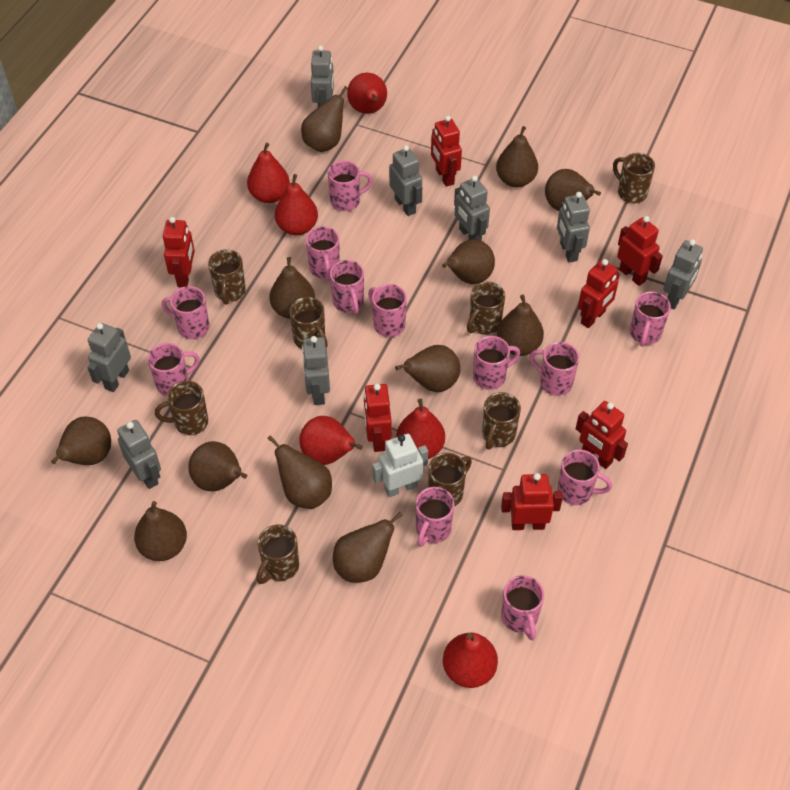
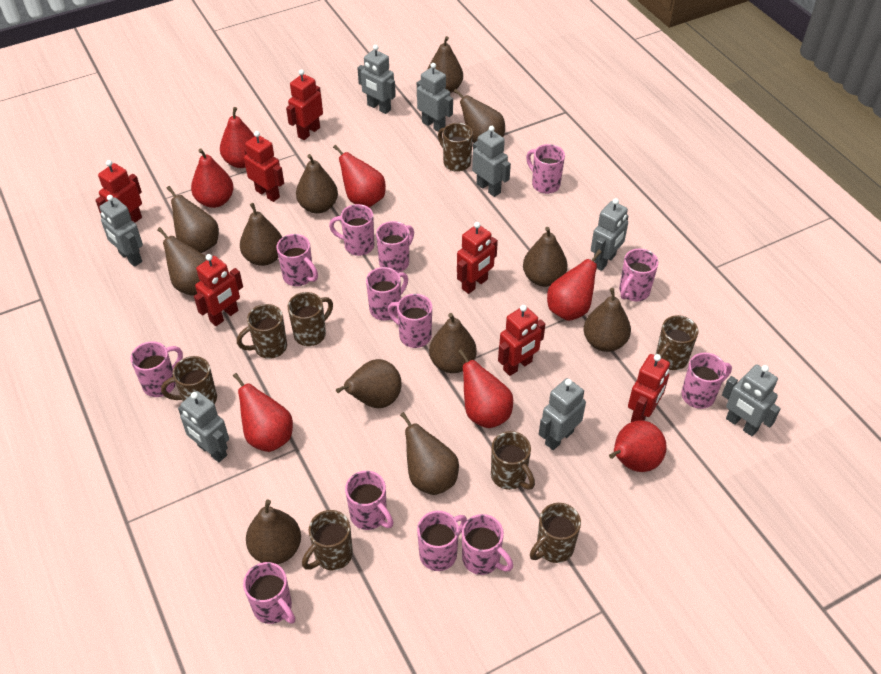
pink mug: 12 -> 13
red pear: 6 -> 7
white robot: 1 -> 0

